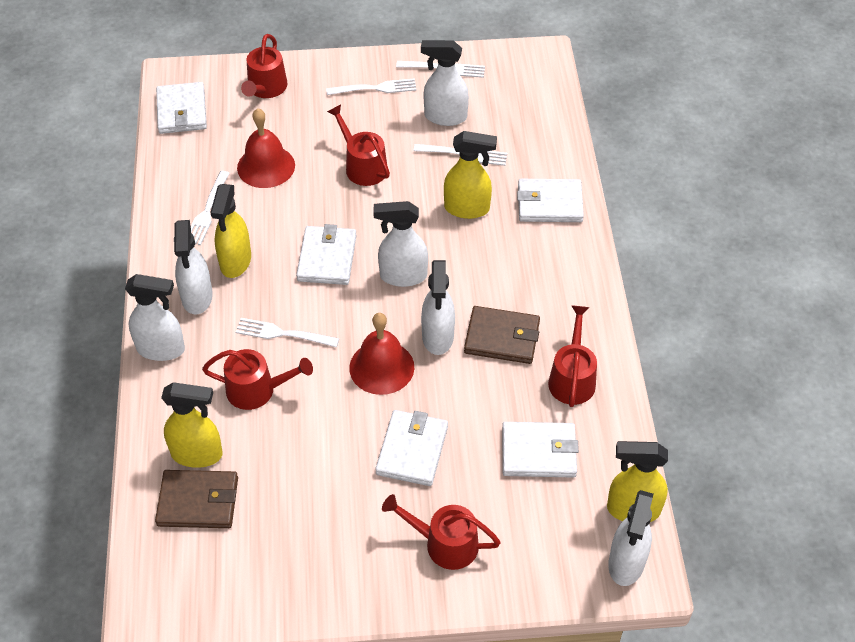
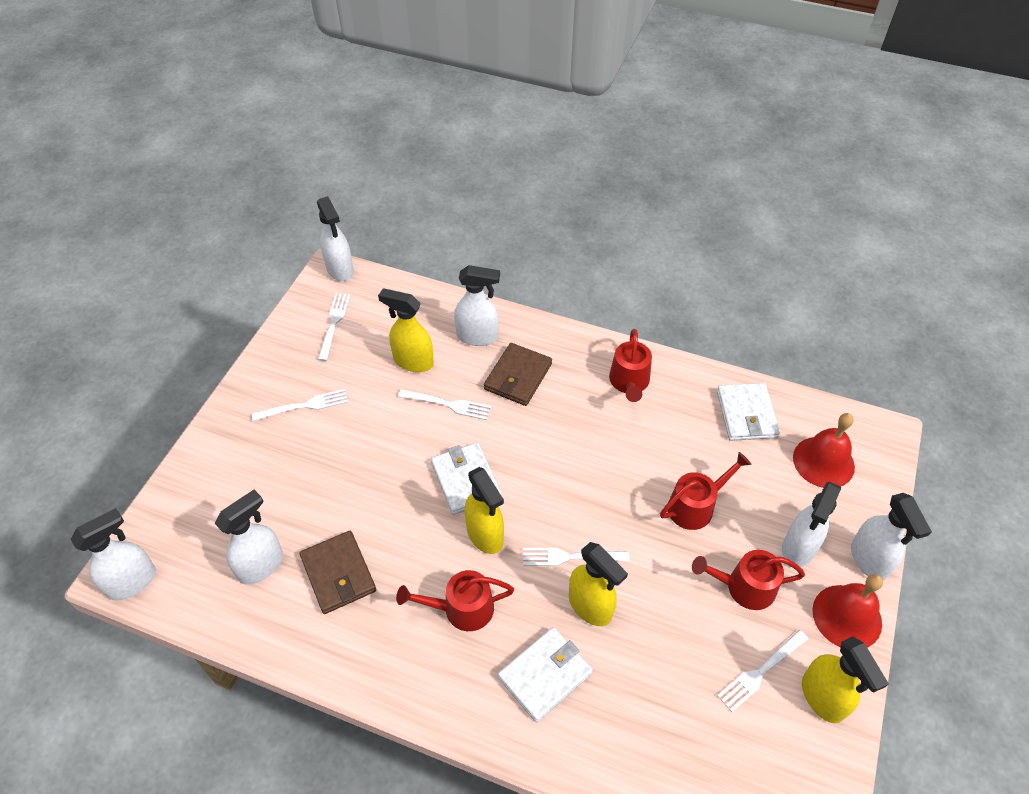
red watering can: 5 -> 4
white wallet: 5 -> 3

